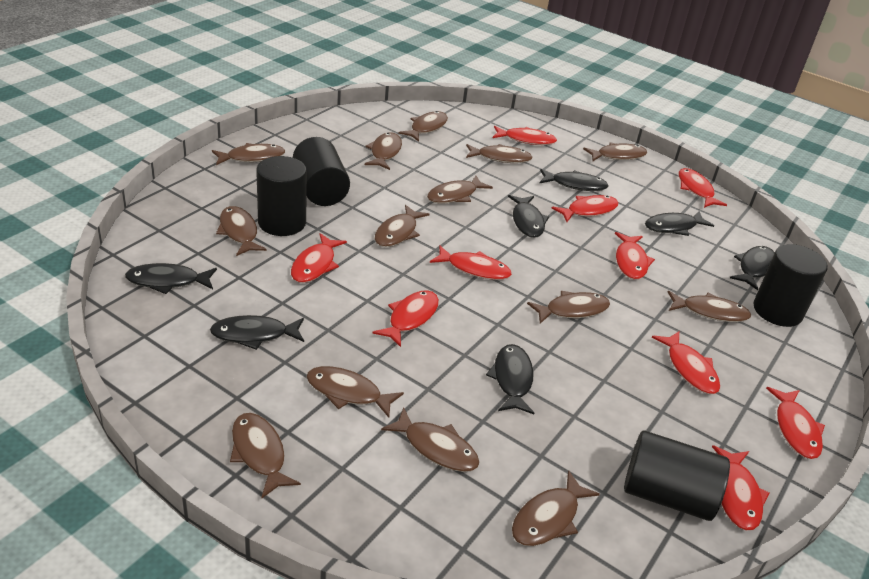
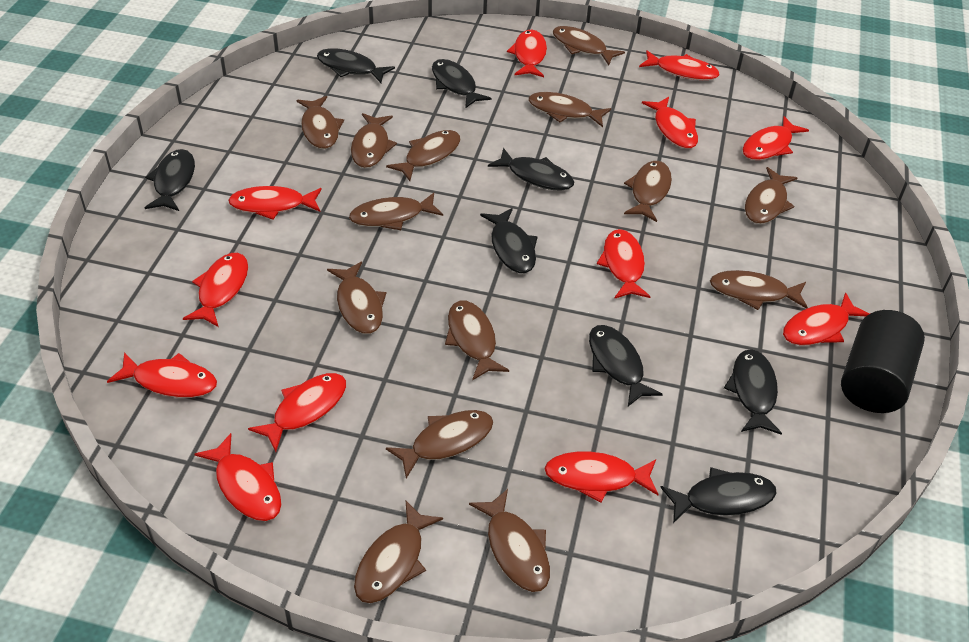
black cylinder: 4 -> 1
black fish: 7 -> 8
red fish: 10 -> 12

